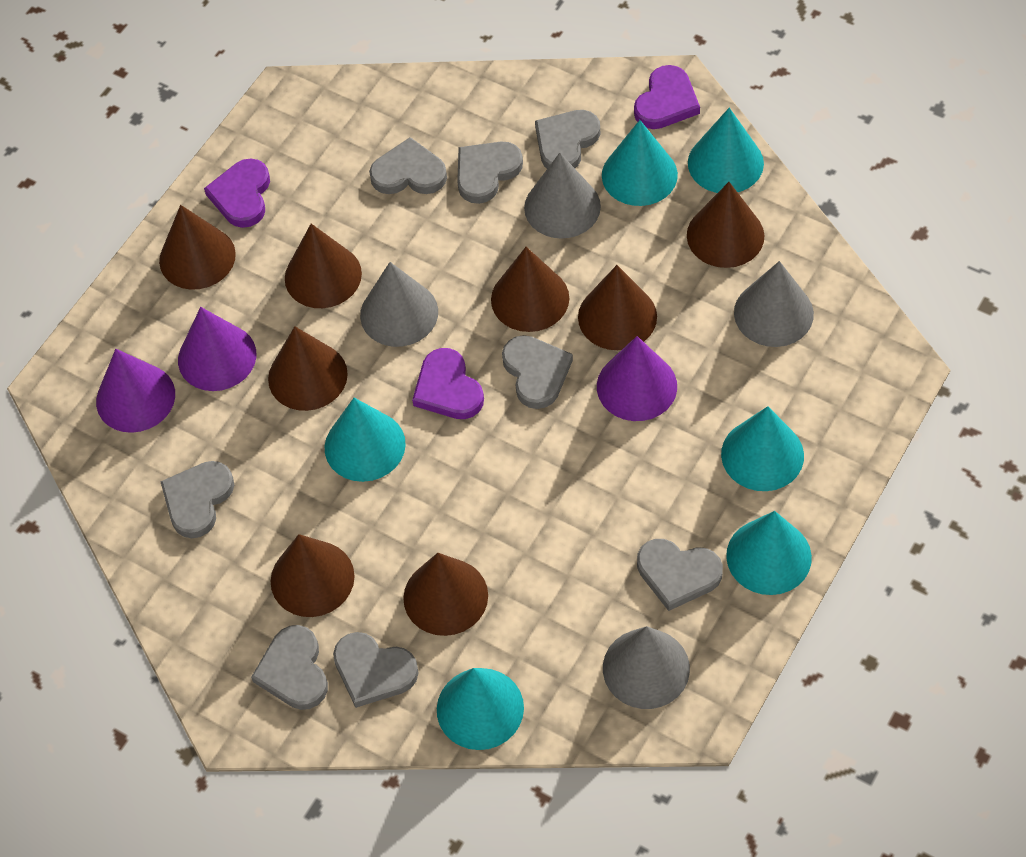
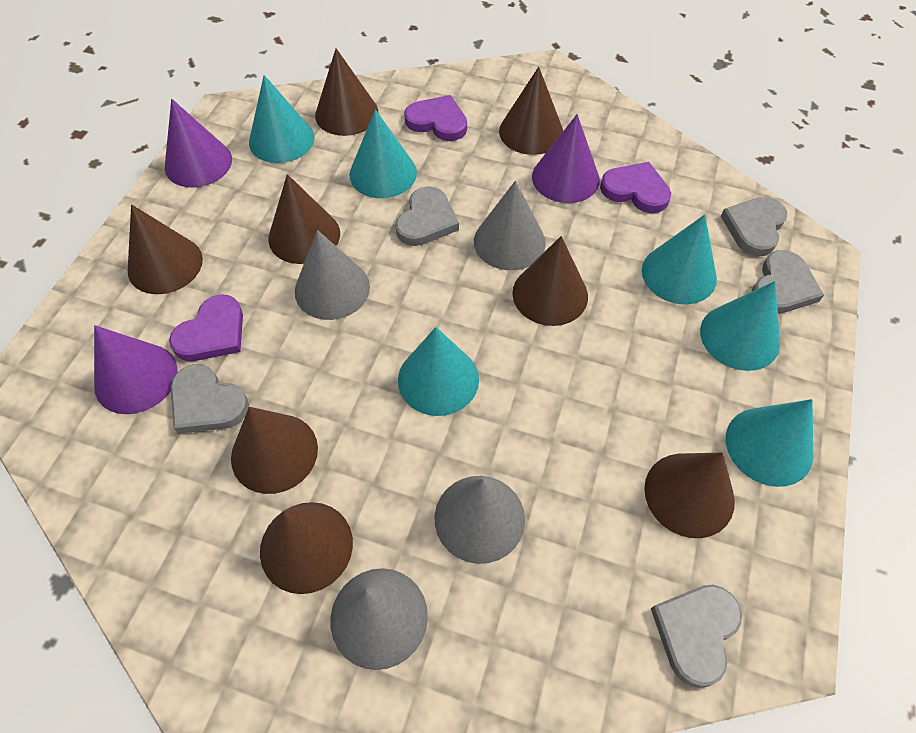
grey heart: 8 -> 5

